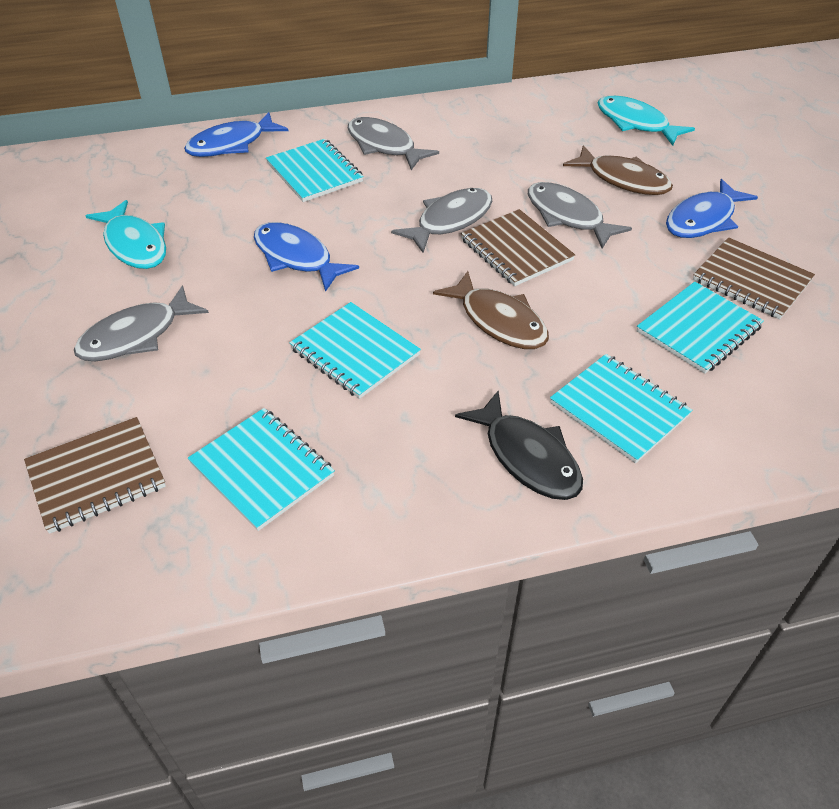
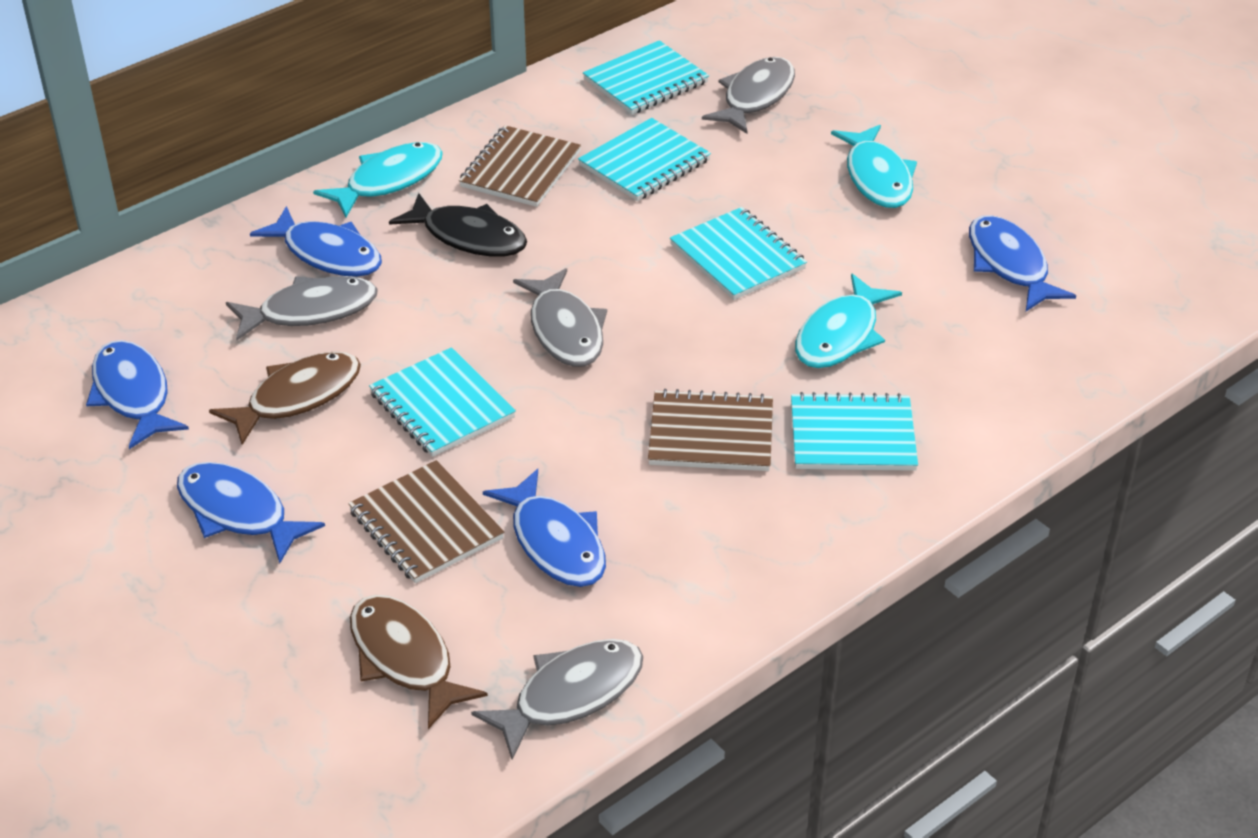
blue fish: 3 -> 5
turquoise fish: 2 -> 3

